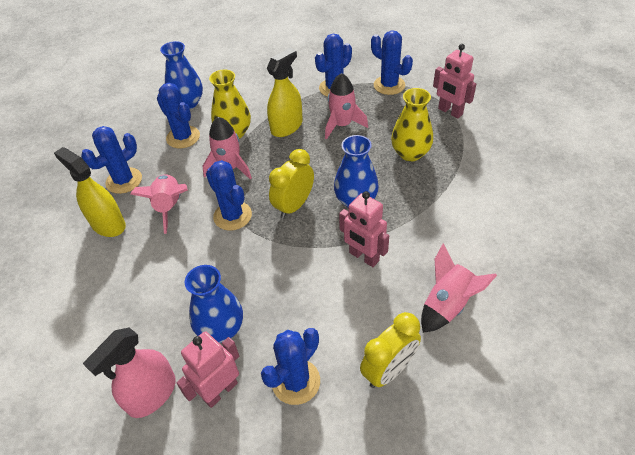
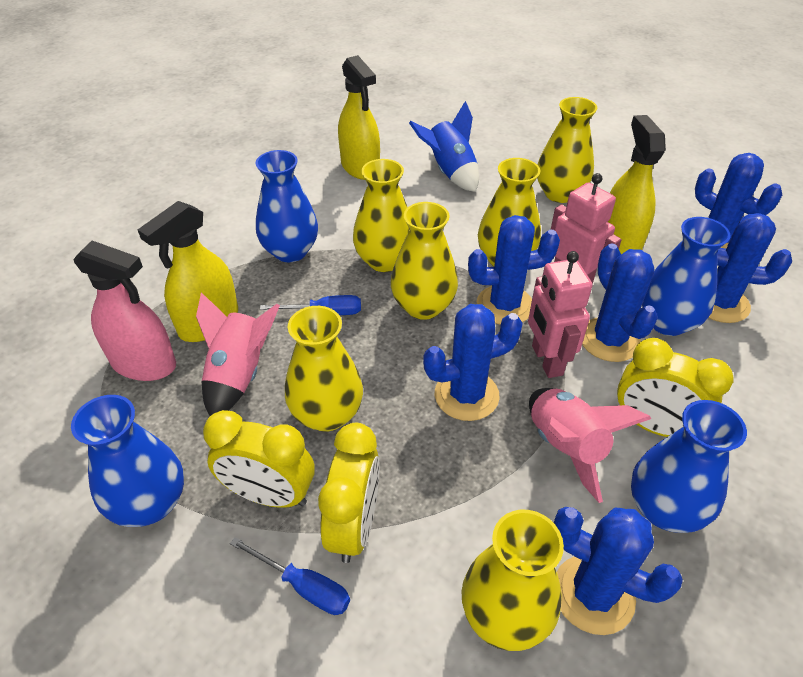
blue rocket: 0 -> 1
blue screwdriver: 0 -> 2
blue vase: 3 -> 4
pink robot: 3 -> 2
pink rocket: 4 -> 2
yellow clock: 2 -> 3
yellow spray bottle: 2 -> 3
yellow vase: 2 -> 6

